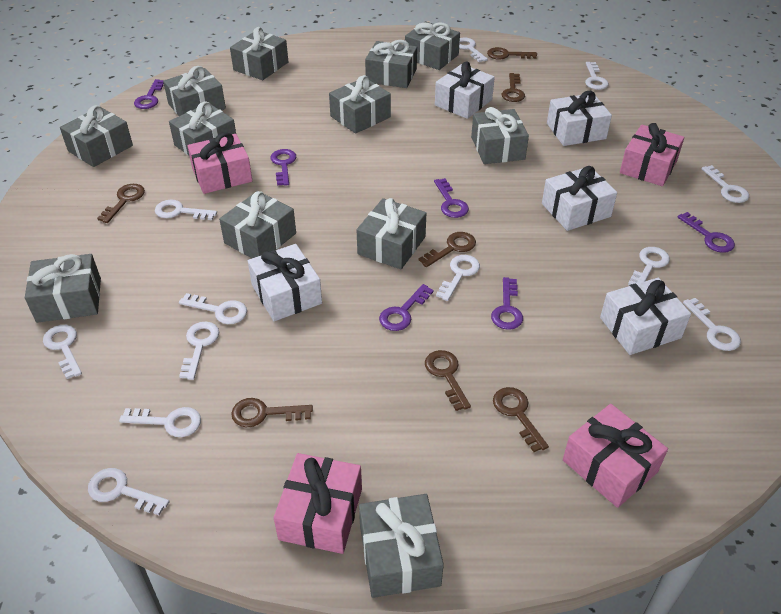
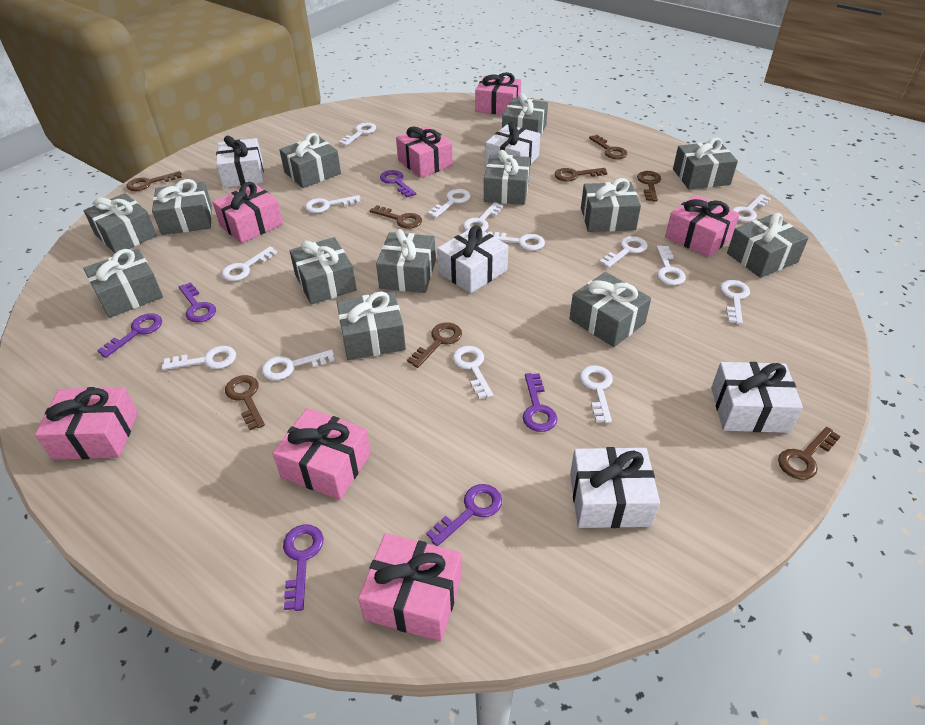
brown key: 7 -> 8
grey gift: 12 -> 13
pink gift: 4 -> 7
white key: 12 -> 14

